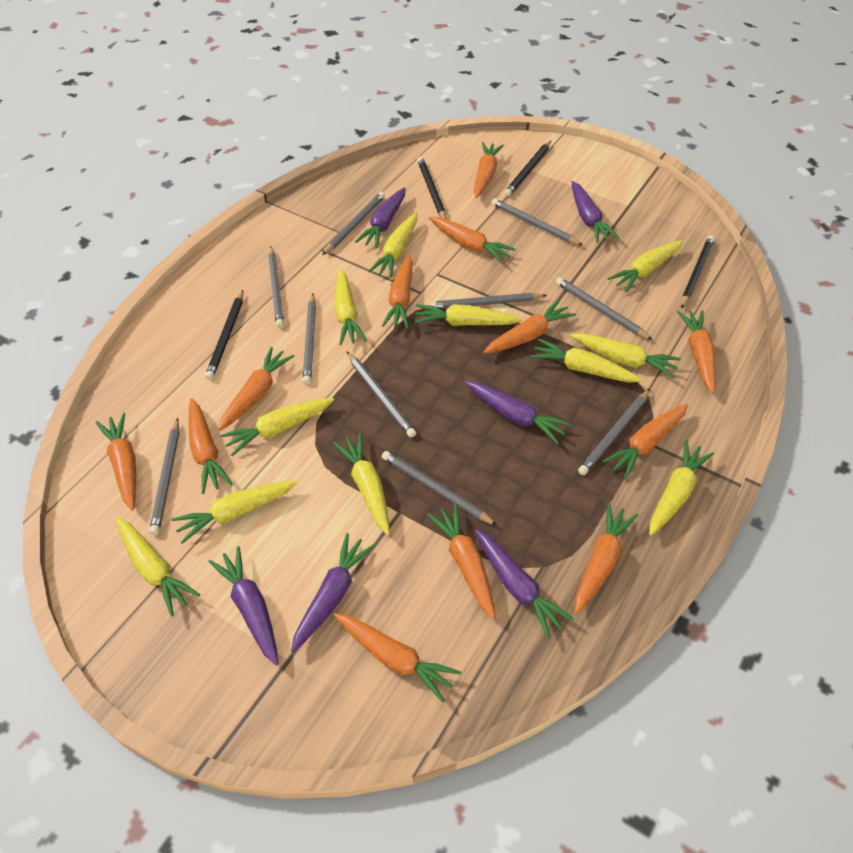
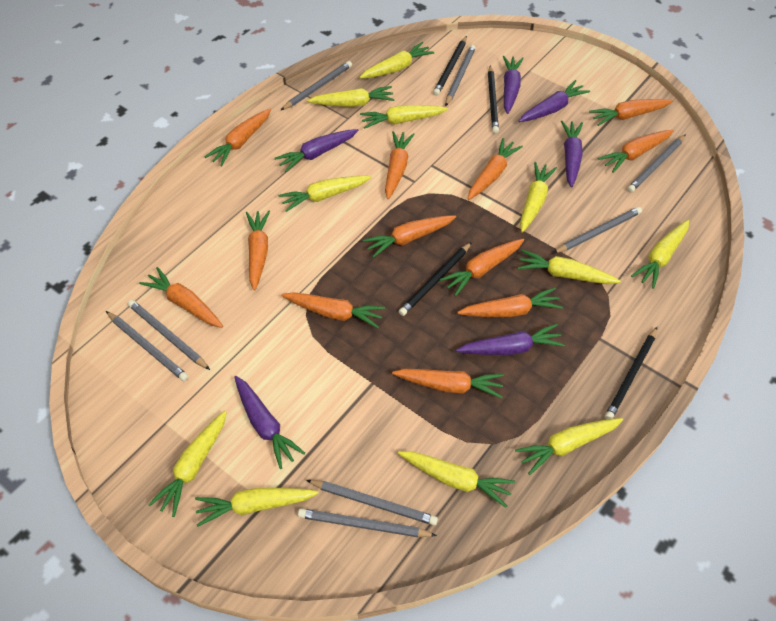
grey pencil: 10 -> 8

